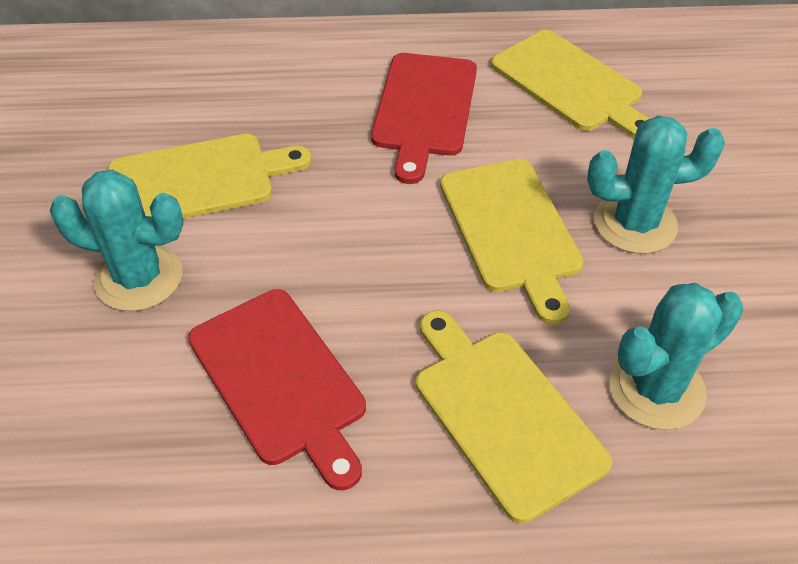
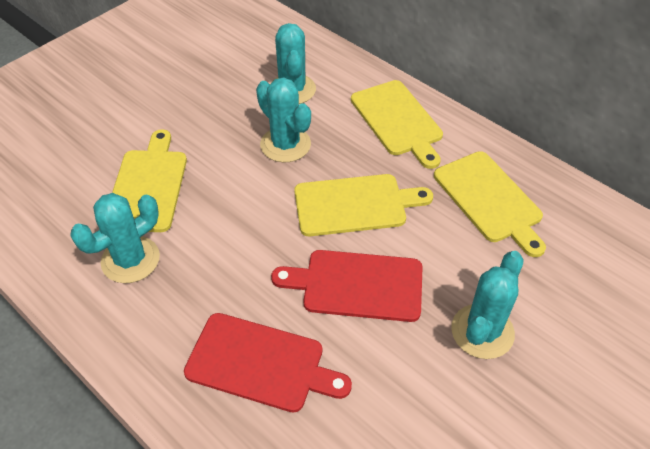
turquoise cactus: 3 -> 4

